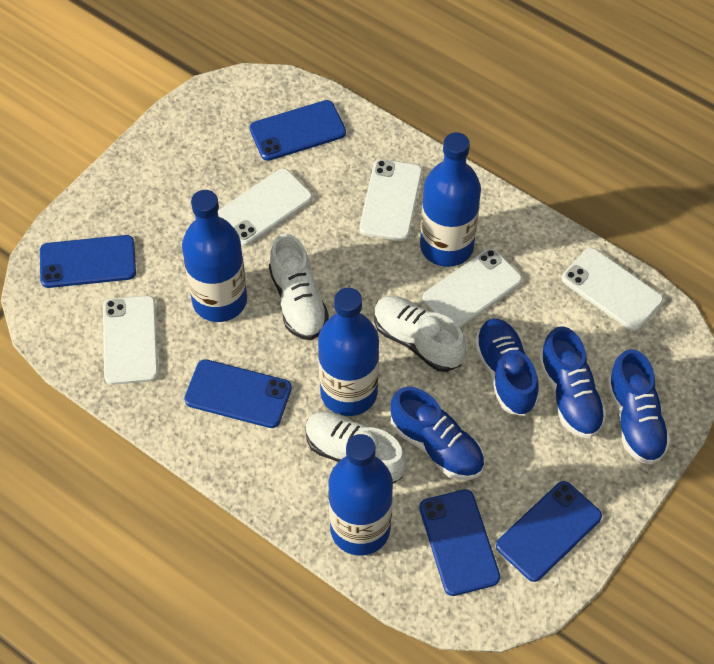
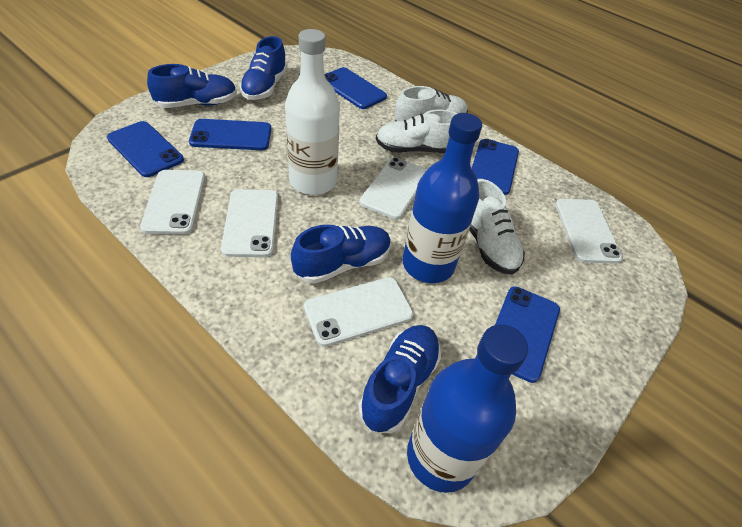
blue bottle: 4 -> 2
white bottle: 0 -> 1

